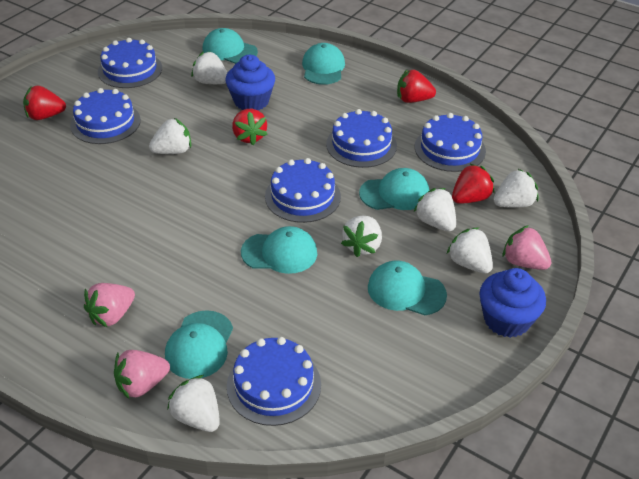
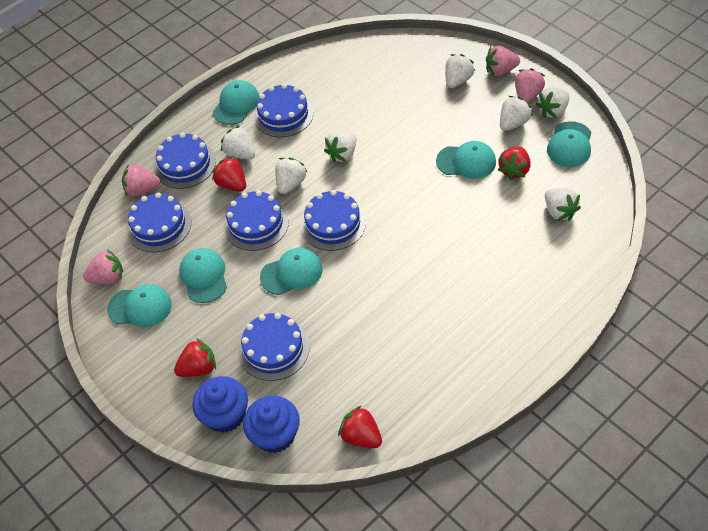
pink strawberry: 3 -> 4

